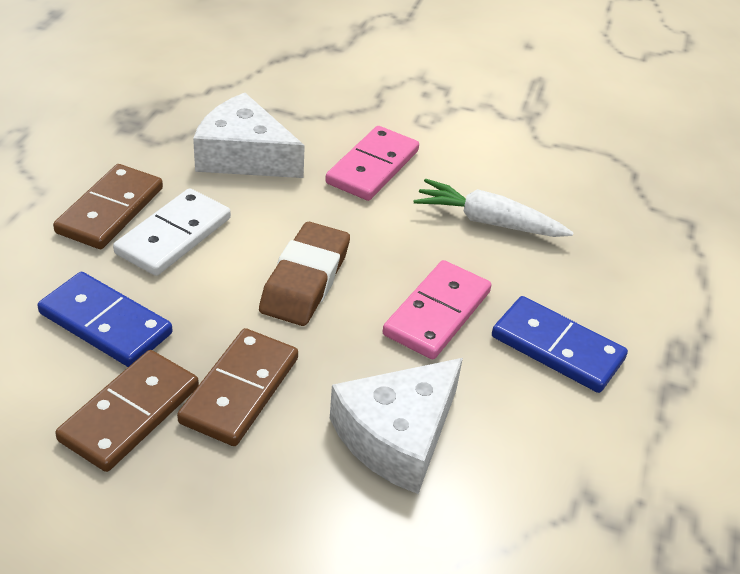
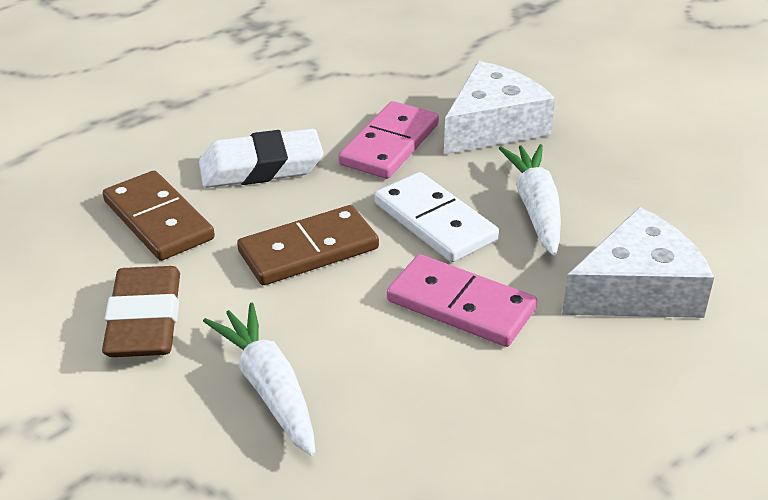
blue domino: 2 -> 0
brown domino: 3 -> 2
white carrot: 1 -> 2
white eraser: 0 -> 1

